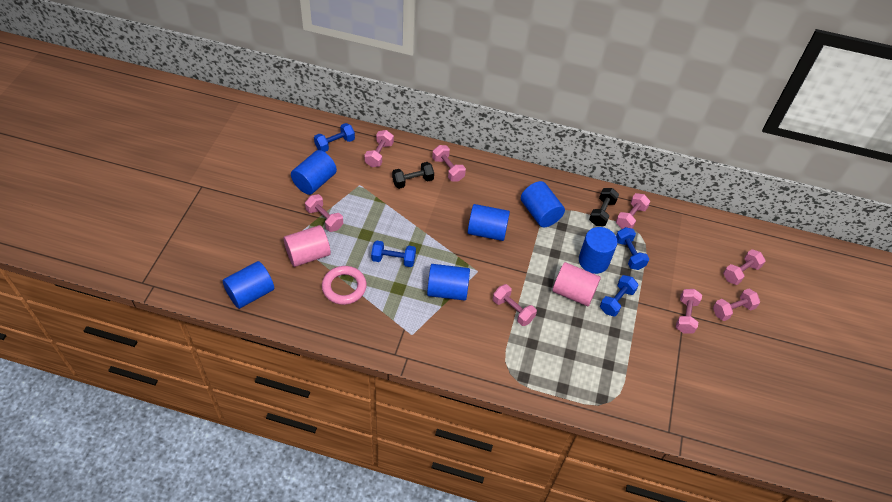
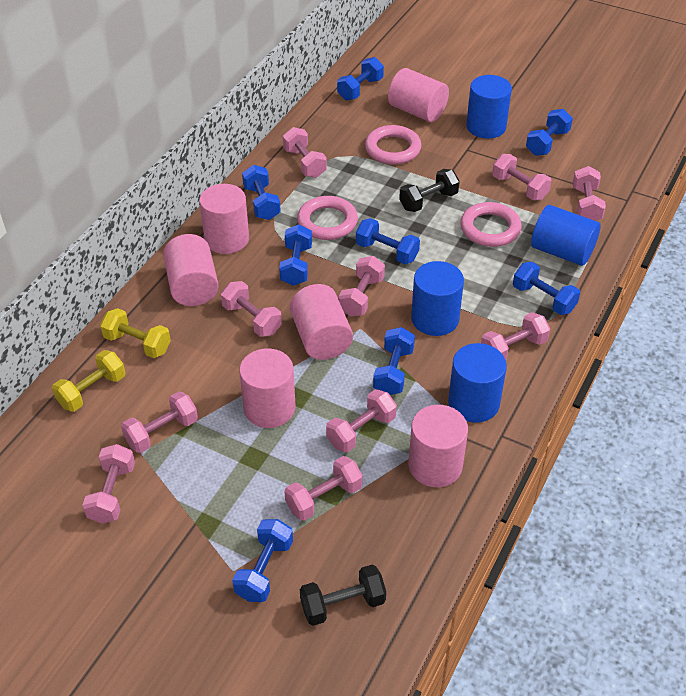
blue cylinder: 6 -> 4
blue dumbbell: 4 -> 8
pink cylinder: 2 -> 6
pink dumbbell: 8 -> 10
pink ring: 1 -> 3
yellow dumbbell: 0 -> 2

